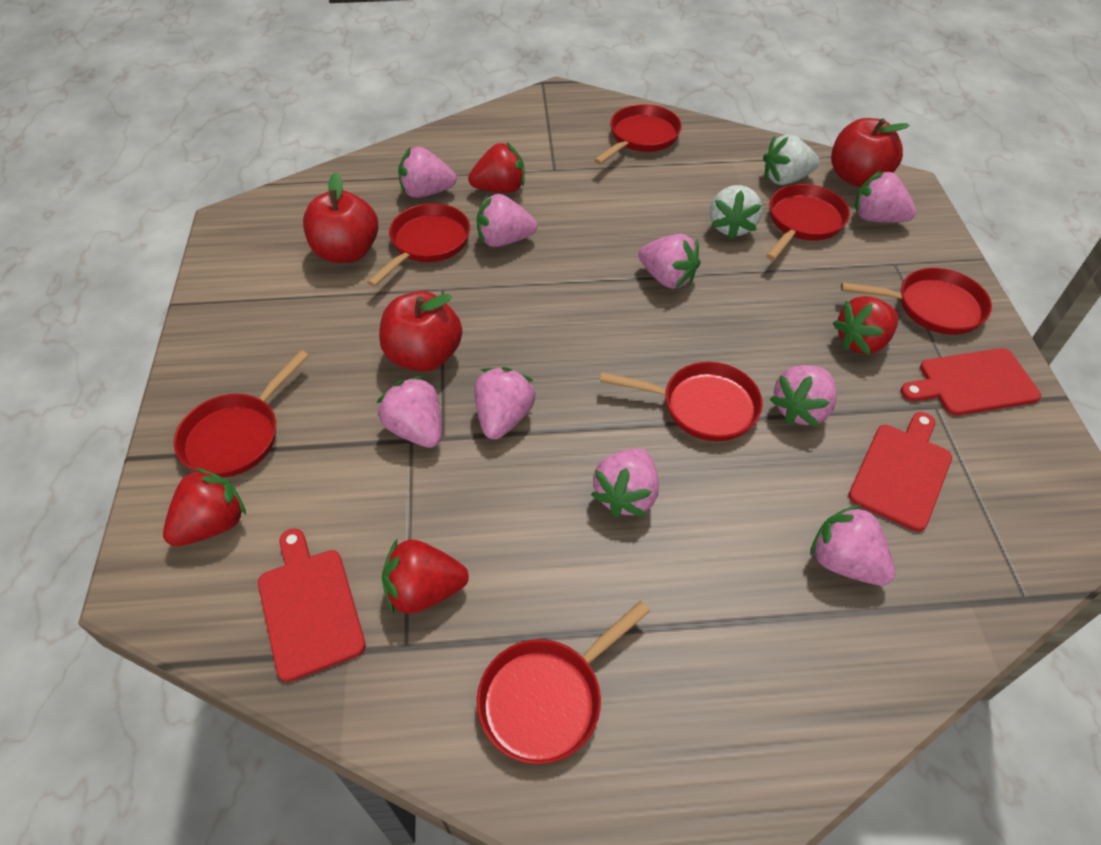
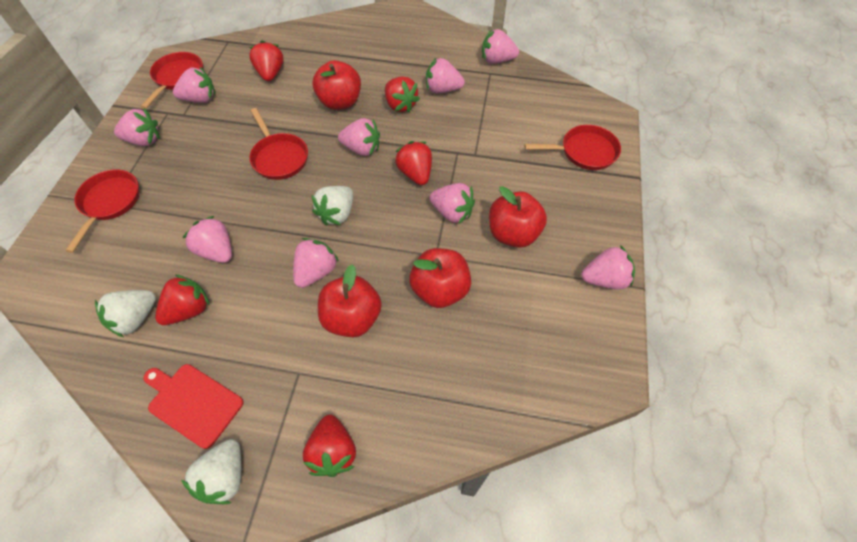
red apple: 3 -> 4
red cutting board: 3 -> 1
red pan: 7 -> 4
red strawberry: 4 -> 5
white strawberry: 2 -> 3

